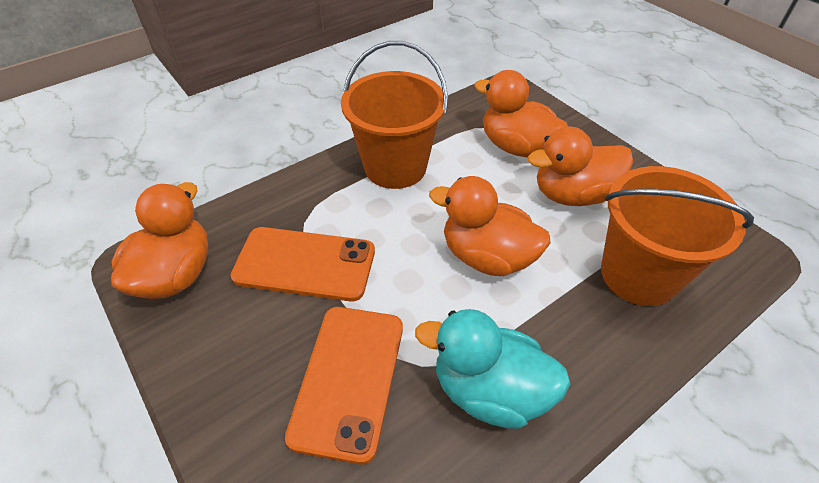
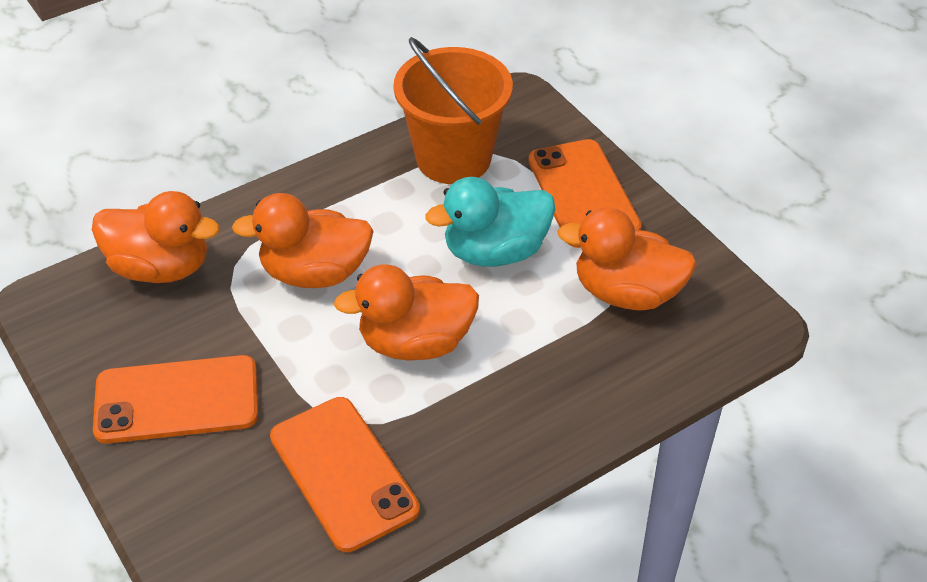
orange bucket: 2 -> 1
orange phone: 2 -> 3

